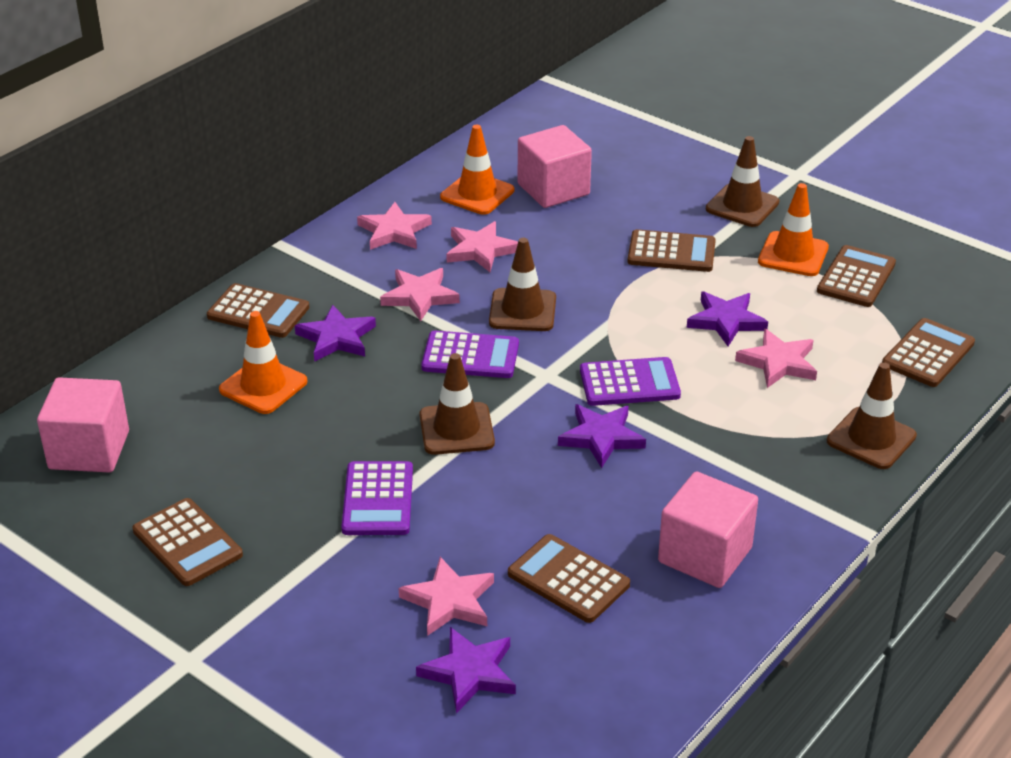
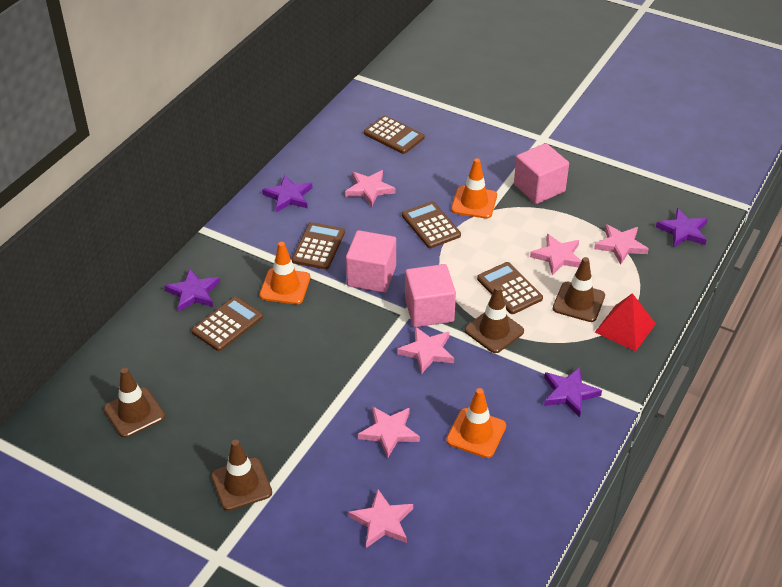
brown calculator: 6 -> 5
pink star: 5 -> 6
purple calculator: 3 -> 0
red pyramid: 0 -> 1

